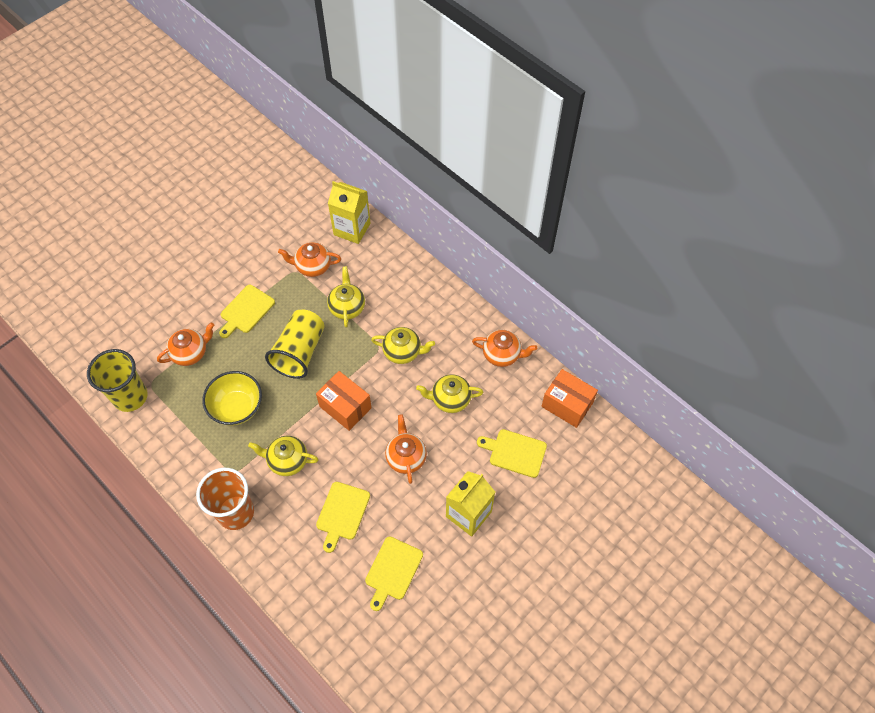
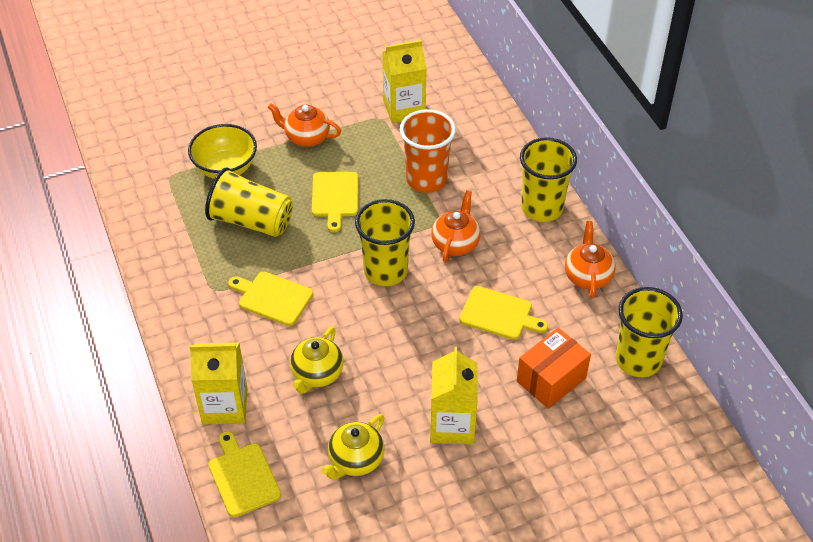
orange box: 2 -> 1
orange teapot: 4 -> 3
yellow carton: 2 -> 3
yellow cup: 2 -> 4
yellow teapot: 4 -> 2

